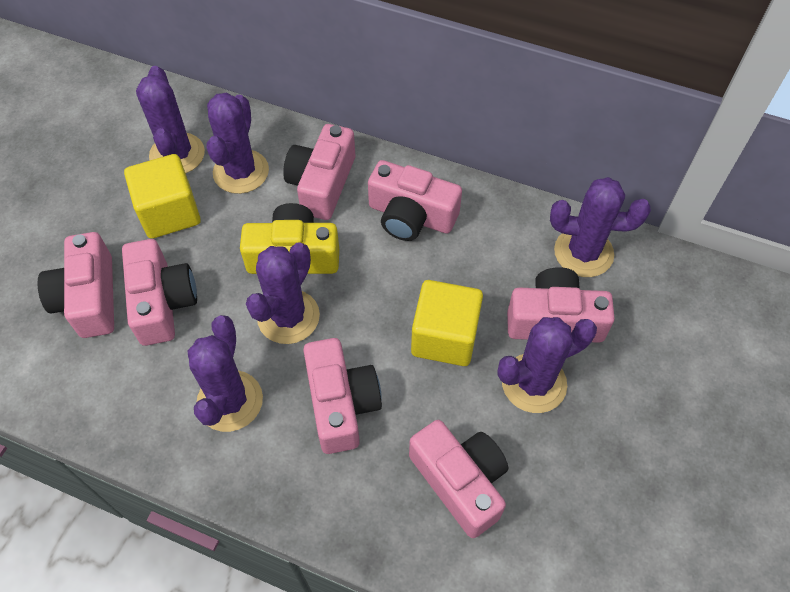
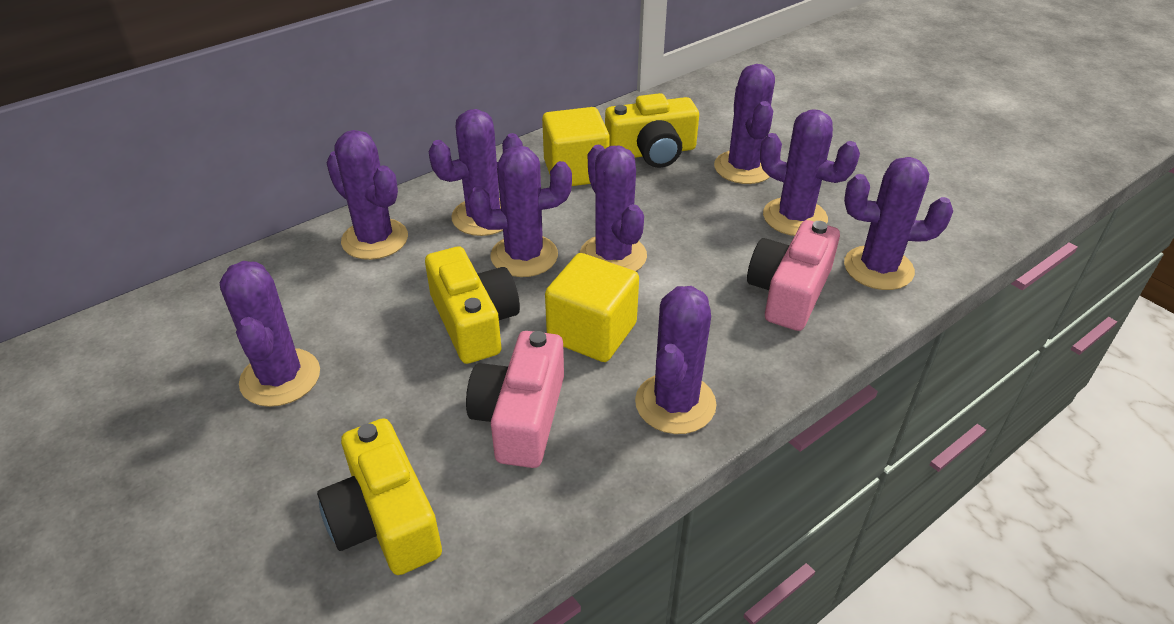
pink camera: 7 -> 2
purple cactus: 6 -> 9
yellow camera: 1 -> 3

